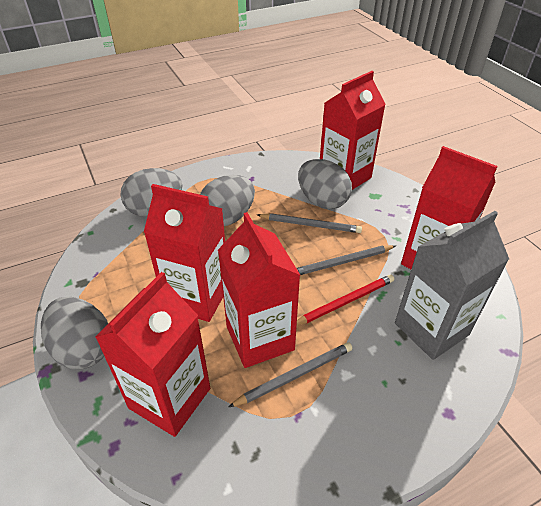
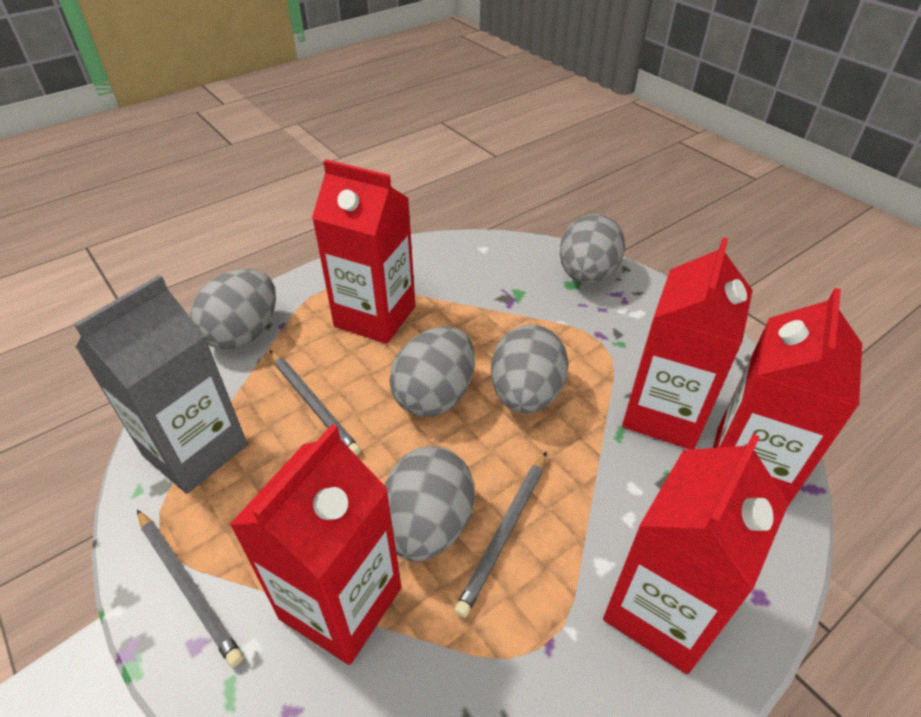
grey egg: 4 -> 5
red pencil: 1 -> 0

